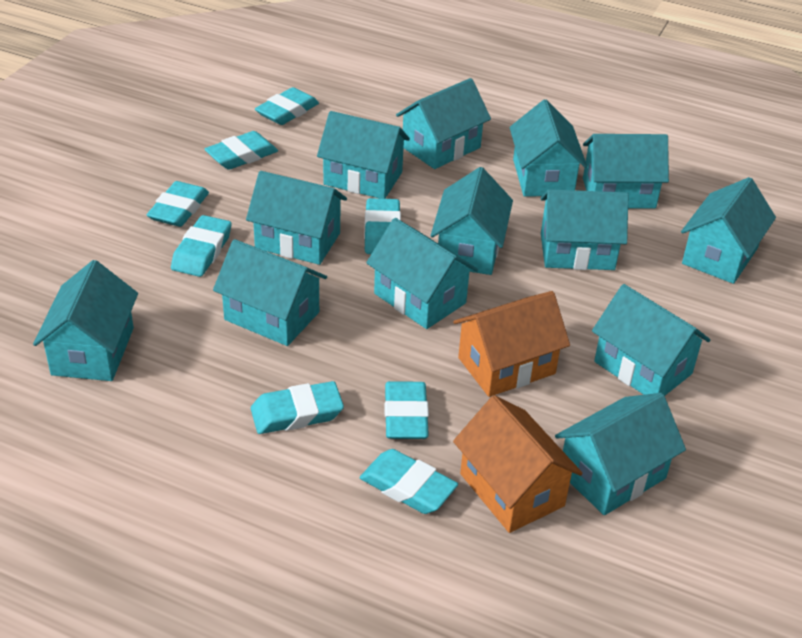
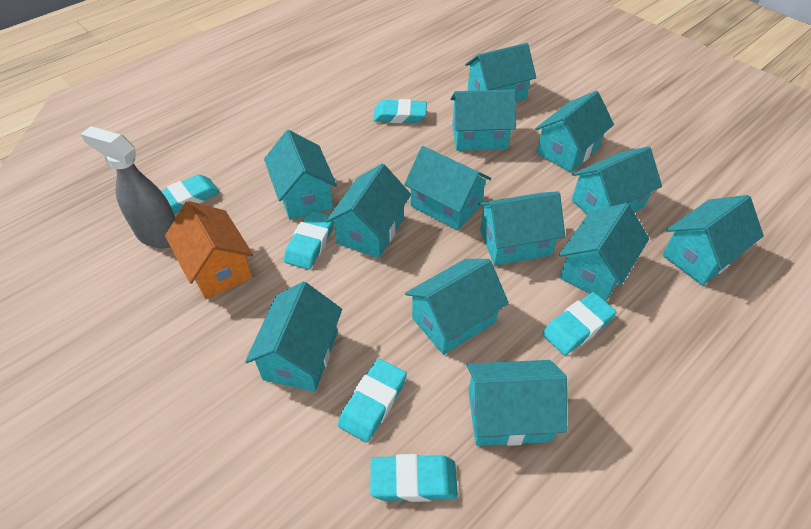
grey spray bottle: 0 -> 1
orange house: 2 -> 1
turquoise eraser: 8 -> 6

